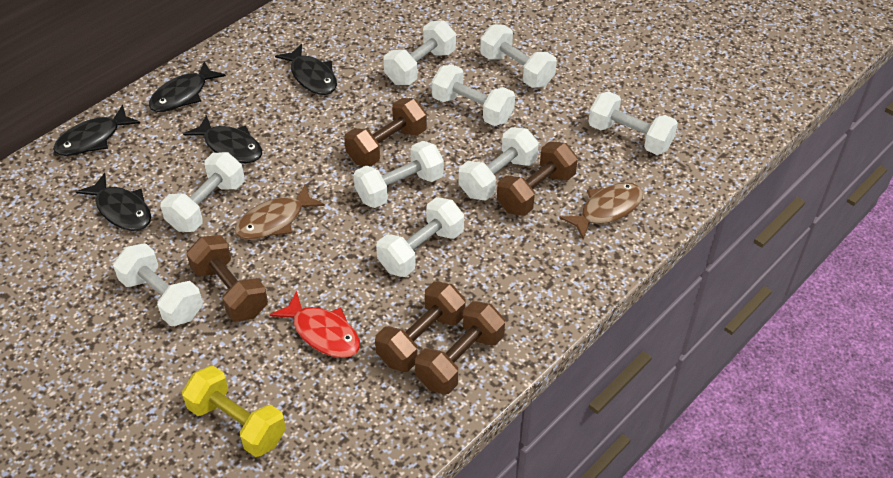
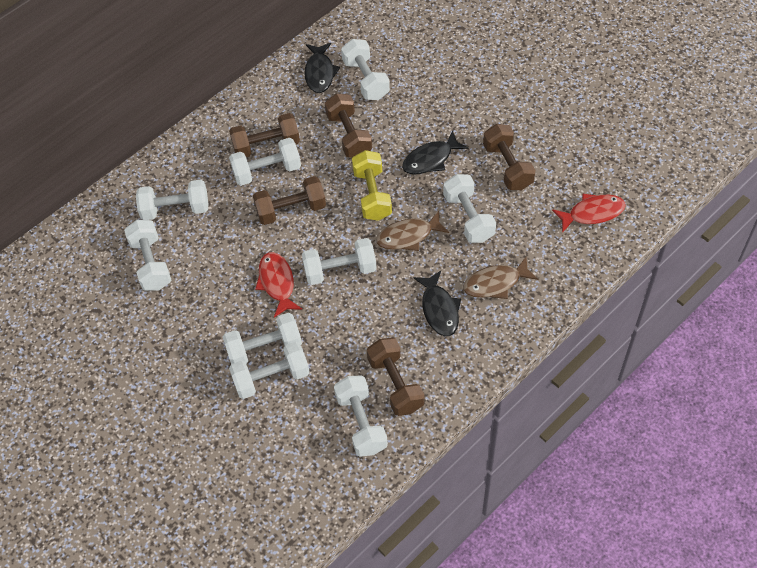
black fish: 5 -> 3
red fish: 1 -> 2

